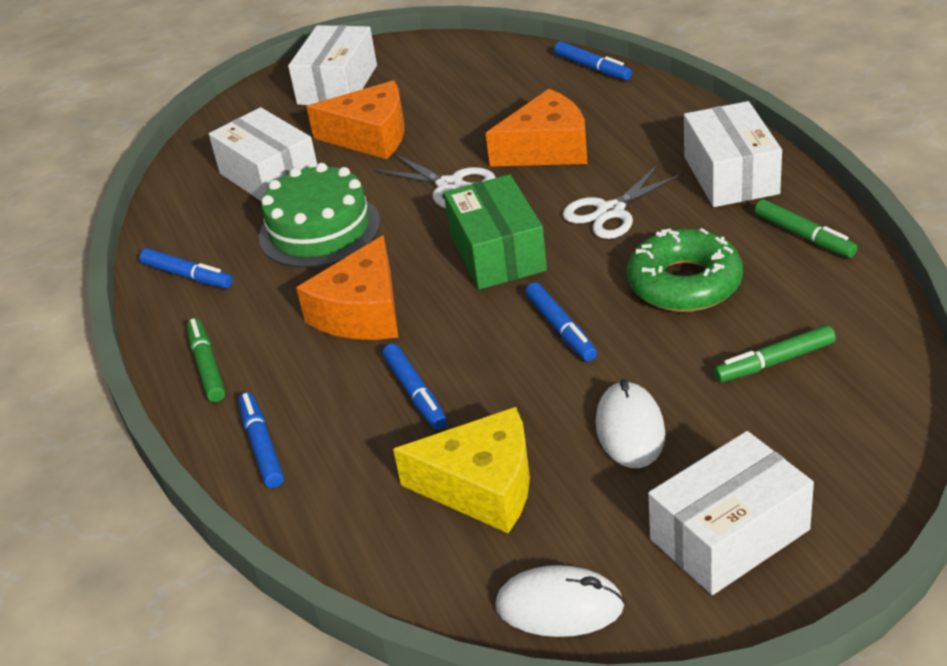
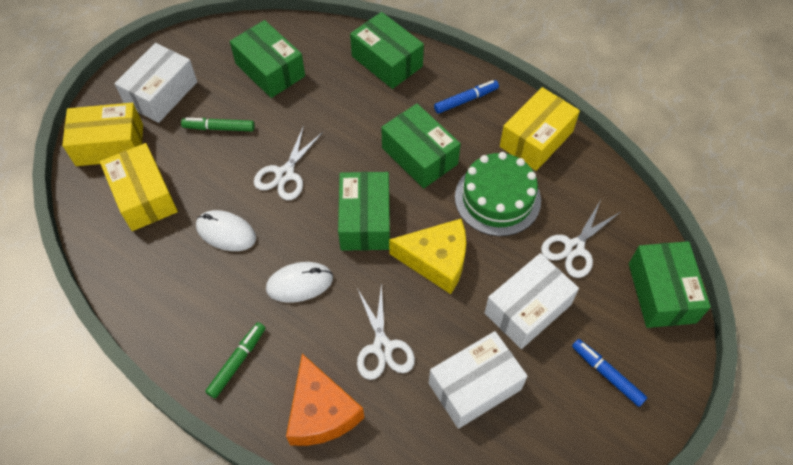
blue marker: 5 -> 2
green box: 1 -> 5
green donut: 1 -> 0
green marker: 3 -> 2
orange cheese: 3 -> 1
white box: 4 -> 3
white scissors: 2 -> 3
yellow box: 0 -> 3

